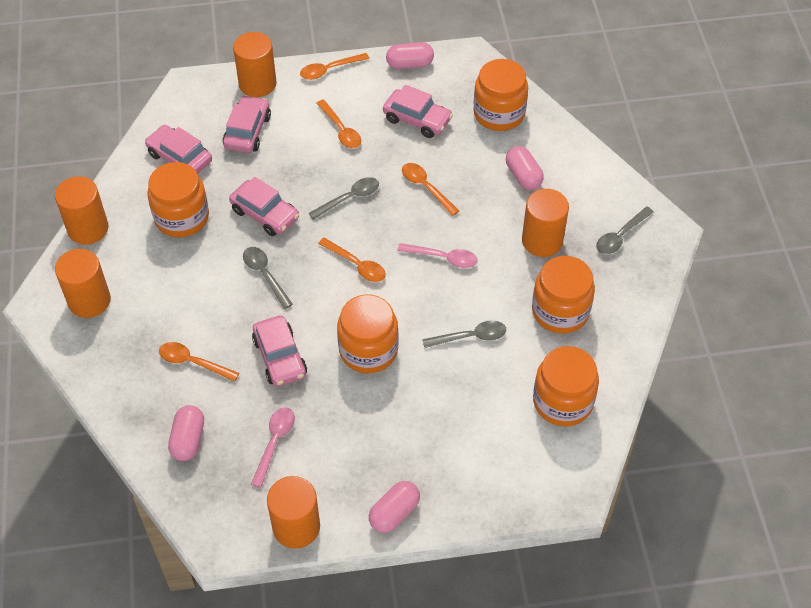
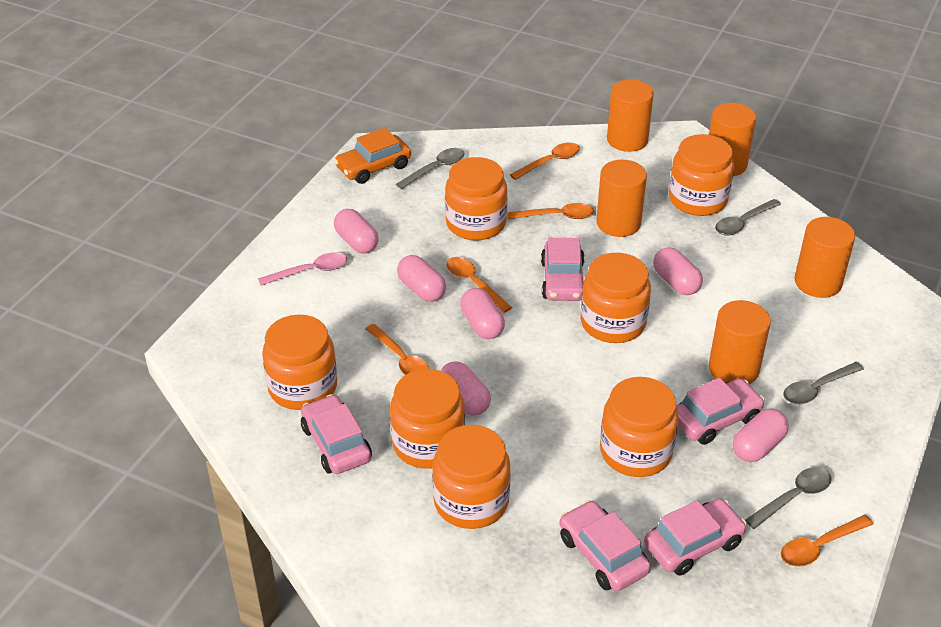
orange car: 0 -> 1
orange jar: 5 -> 7
pink capsule: 4 -> 6
pink spoon: 2 -> 1

